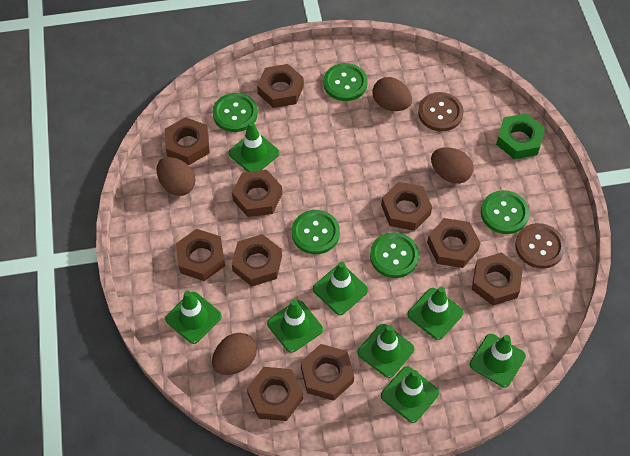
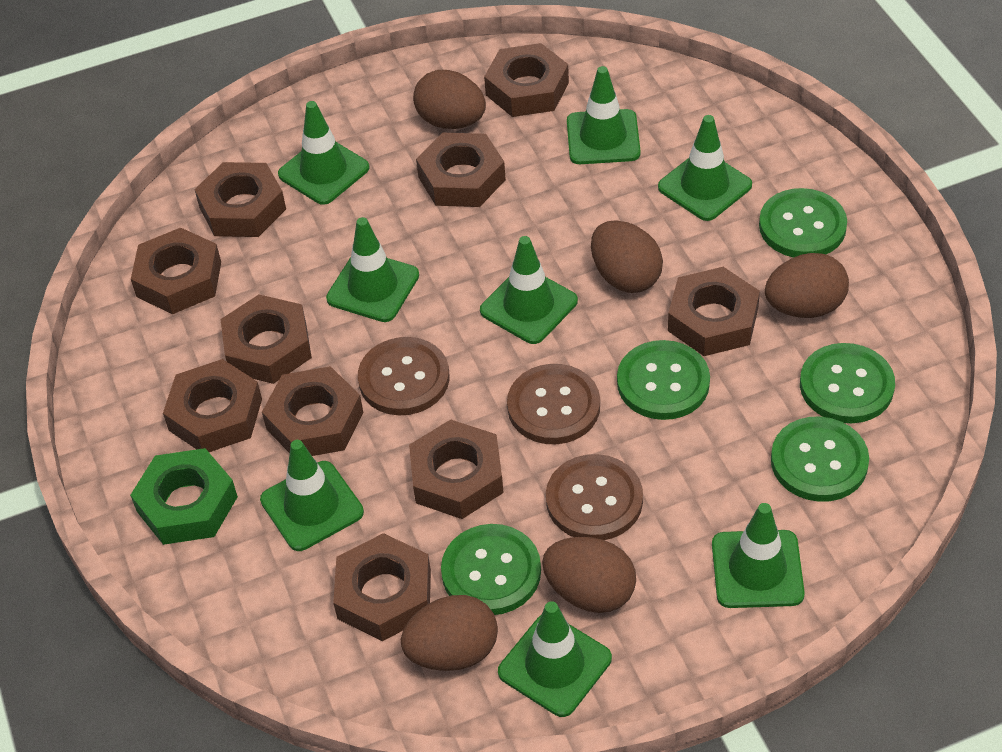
brown button: 2 -> 3
brown egg: 4 -> 5

